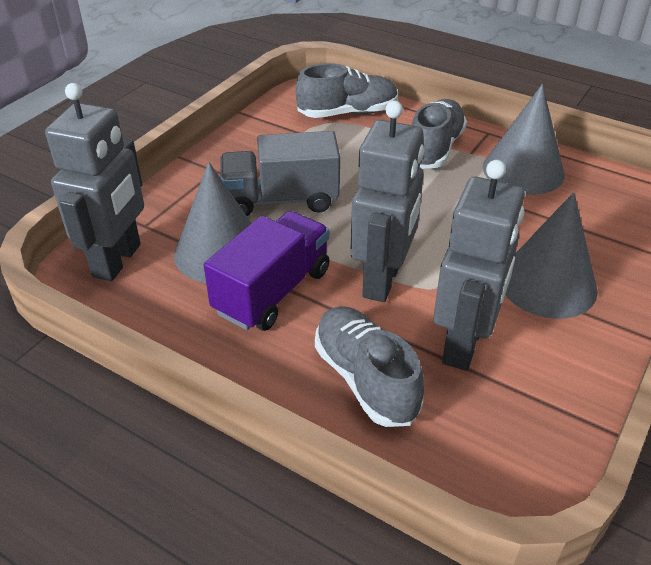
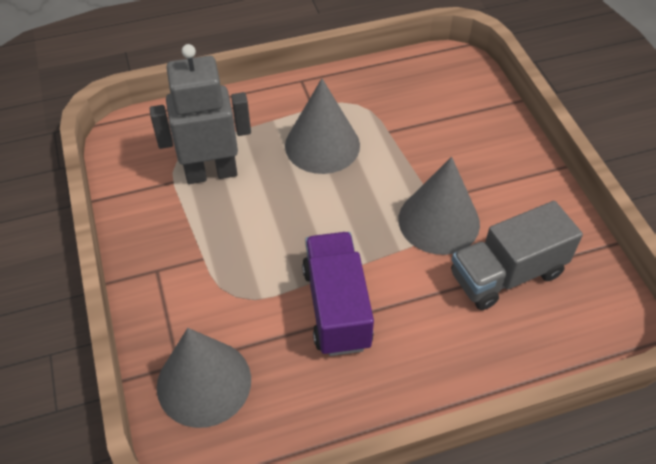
grey robot: 3 -> 1
grey shoe: 3 -> 0

